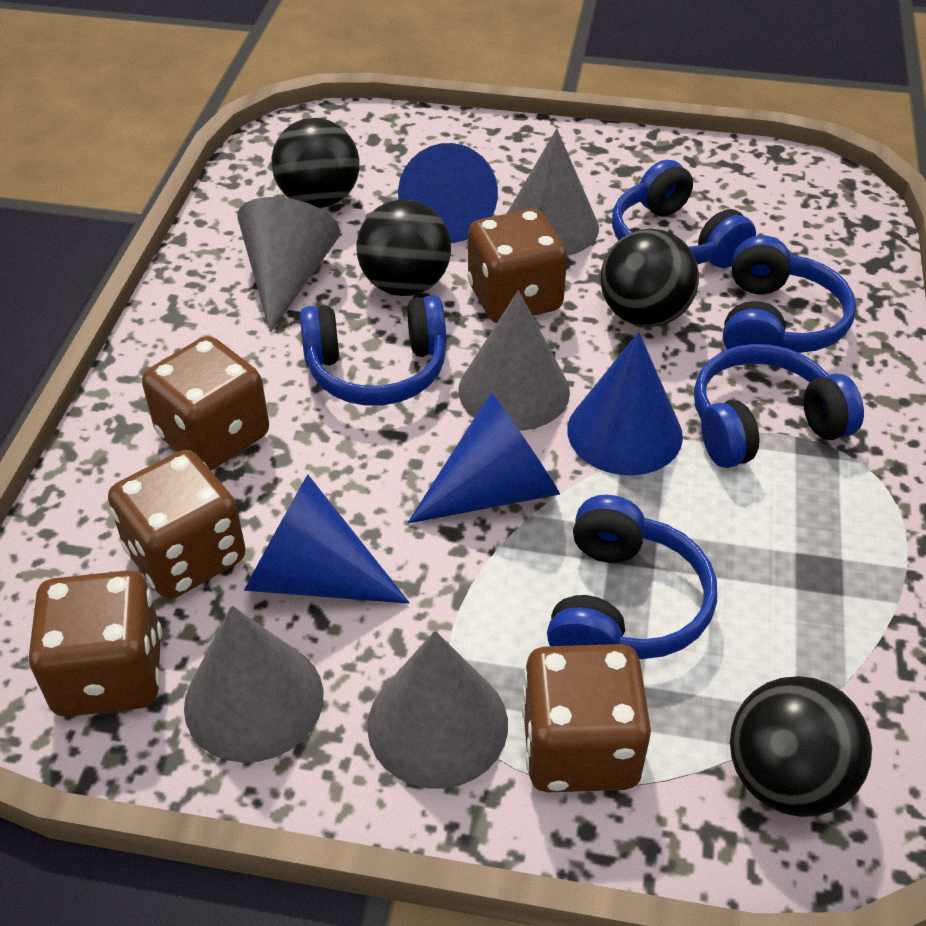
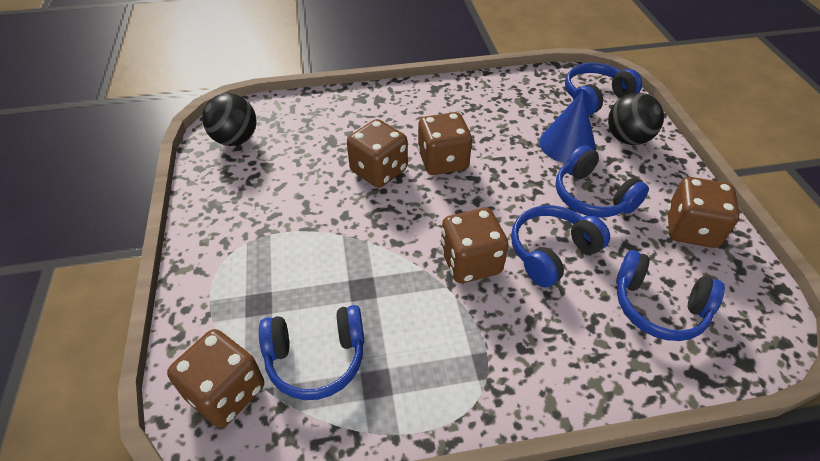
black ball: 4 -> 2
blue cone: 4 -> 1
grey cone: 5 -> 0

